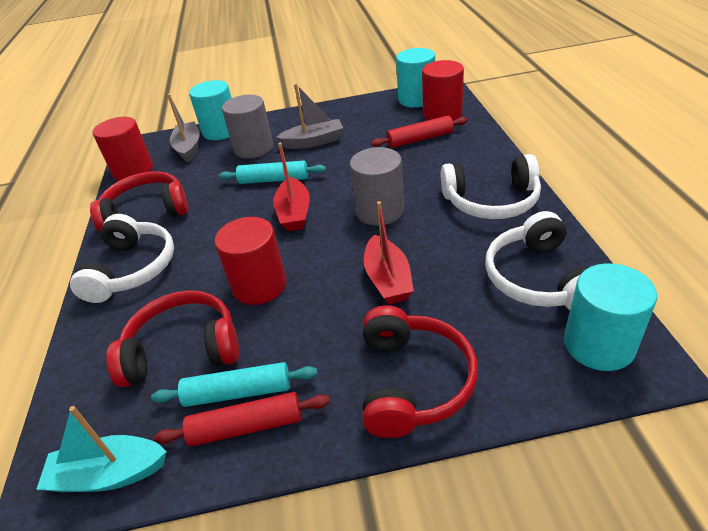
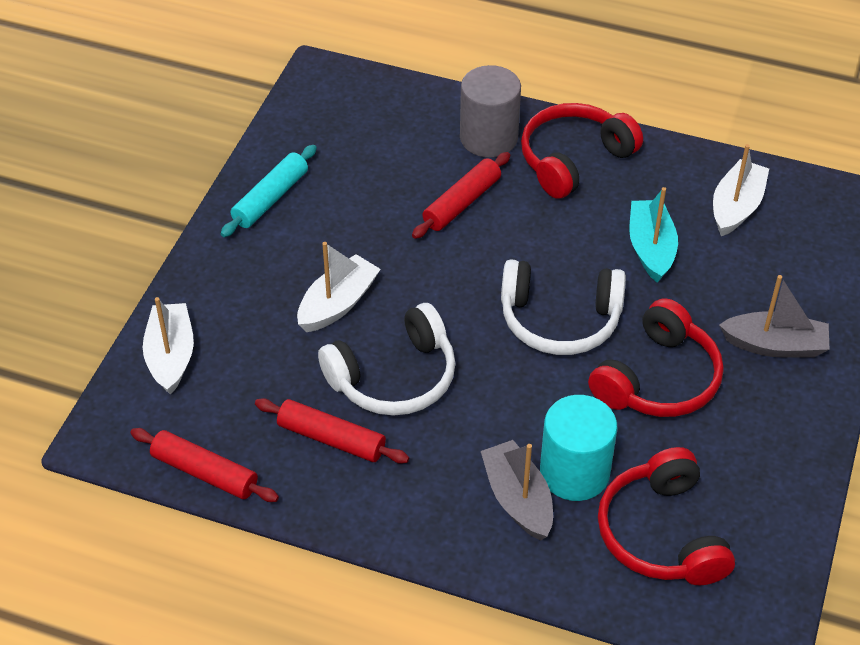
grey cylinder: 2 -> 1
red boat: 2 -> 0
red cylinder: 3 -> 0
red rolling pin: 2 -> 3
turquoise cylinder: 3 -> 1
turquoise rolling pin: 2 -> 1
white boat: 0 -> 3
white headphones: 3 -> 2

